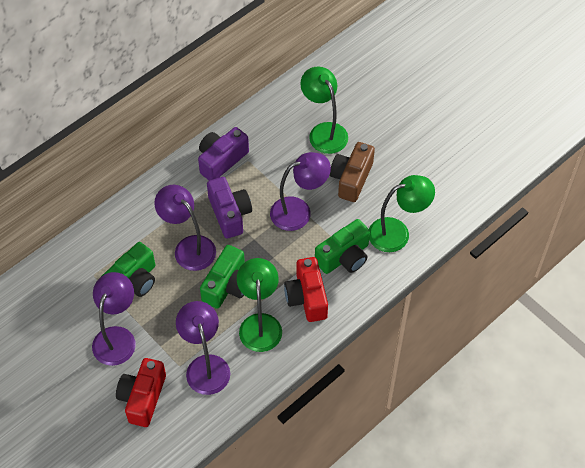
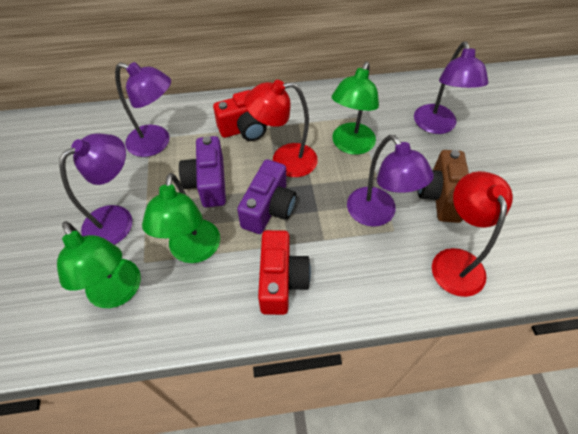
green camera: 3 -> 0
red lamp: 0 -> 2

